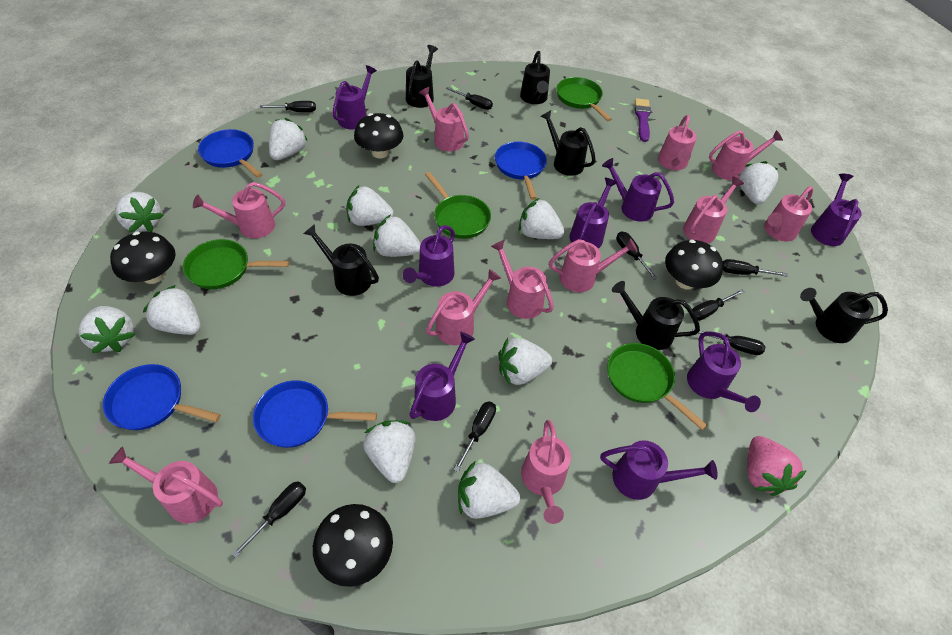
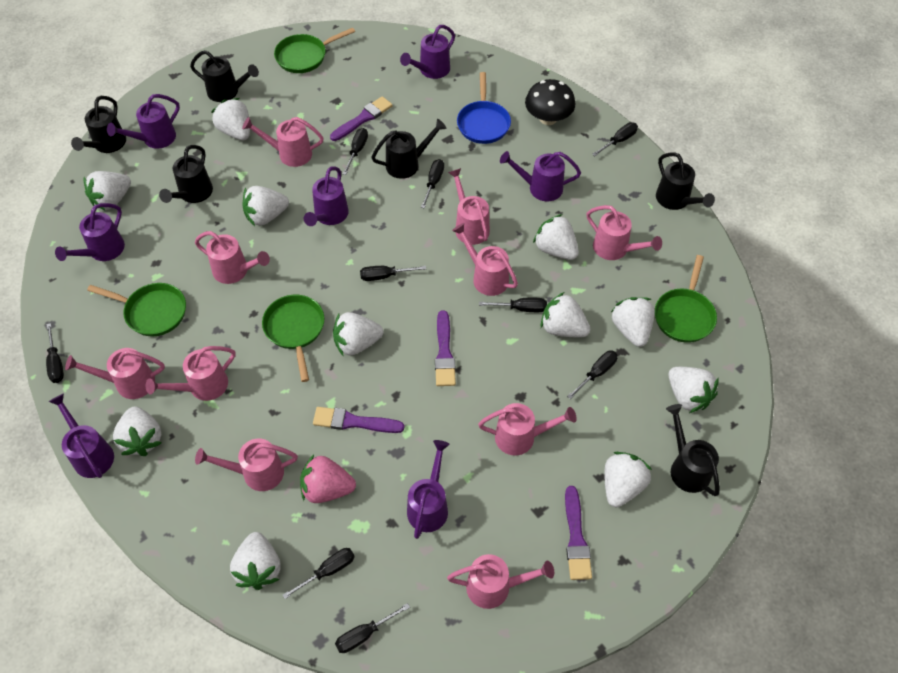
black mushroom: 4 -> 1
black screwdriver: 8 -> 9
blue pan: 4 -> 1
pink watering can: 11 -> 10
purple brush: 1 -> 4
purple watering can: 8 -> 7

